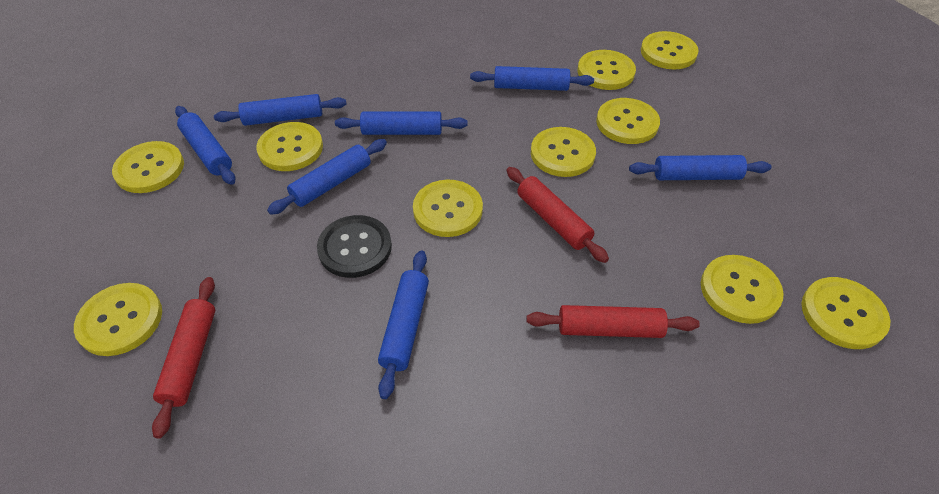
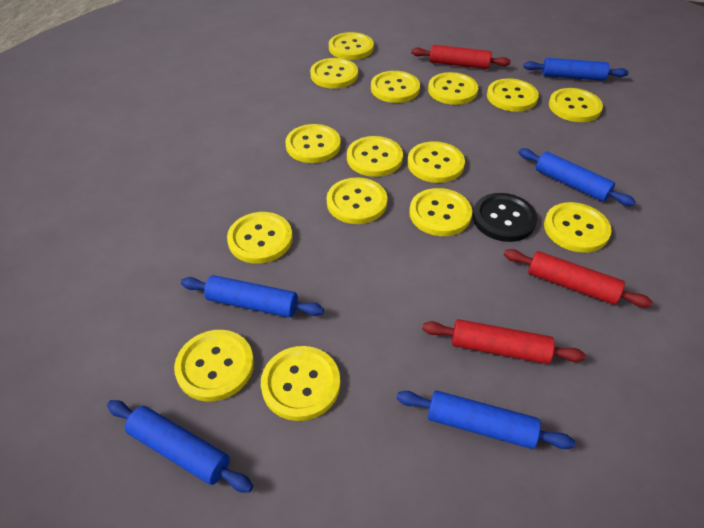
blue rolling pin: 7 -> 5
yellow button: 10 -> 15

